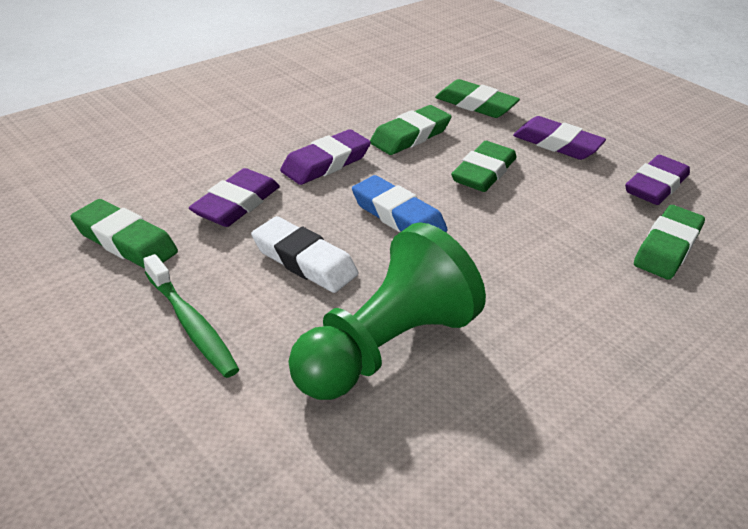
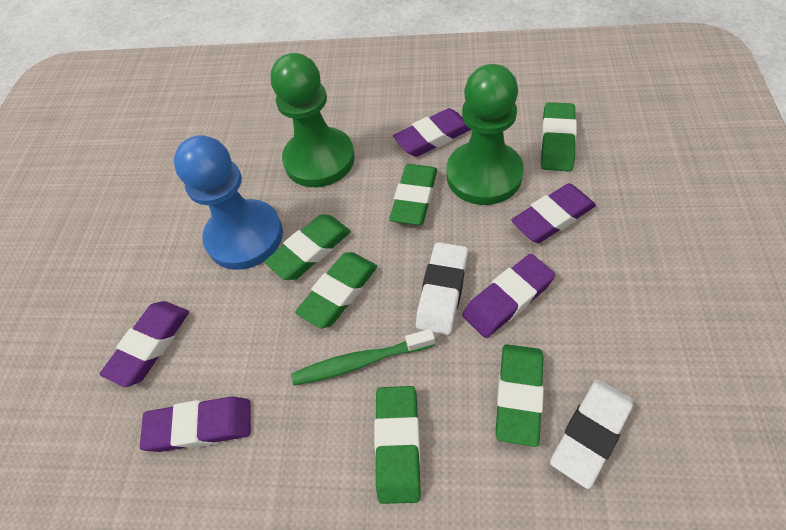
blue eraser: 1 -> 0
blue pawn: 0 -> 1
green eraser: 5 -> 6
green pawn: 1 -> 2
purple eraser: 4 -> 5
white eraser: 1 -> 2

